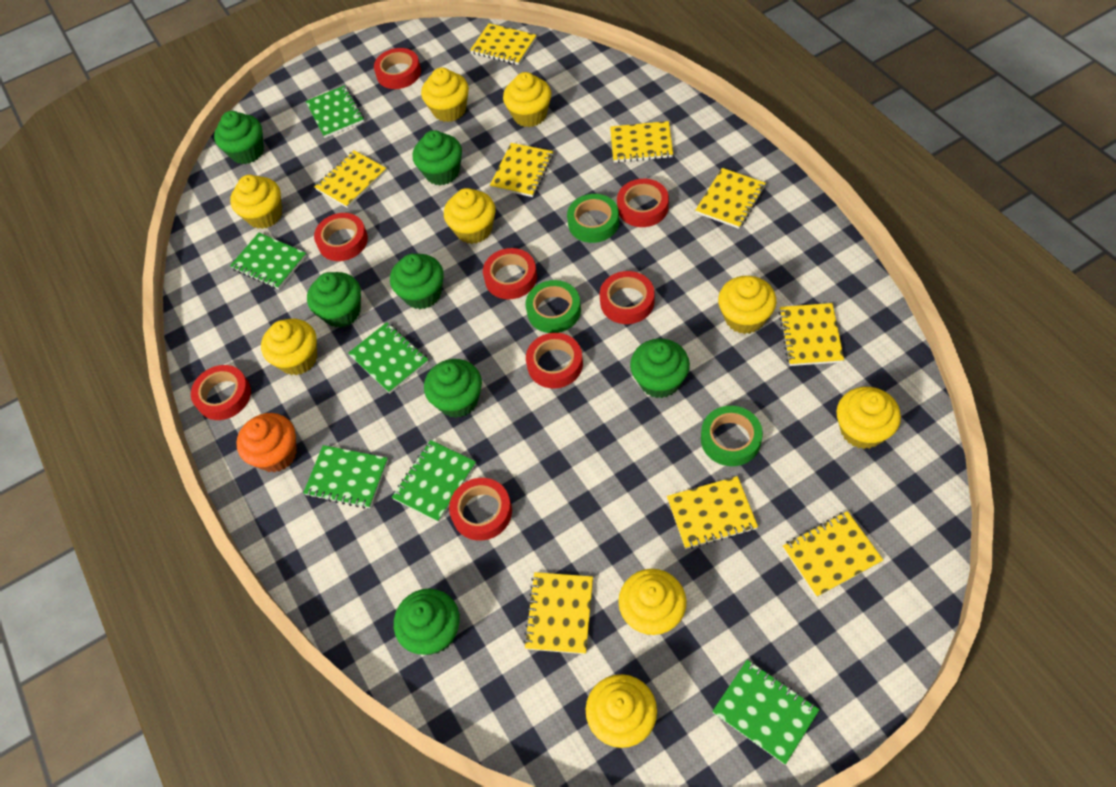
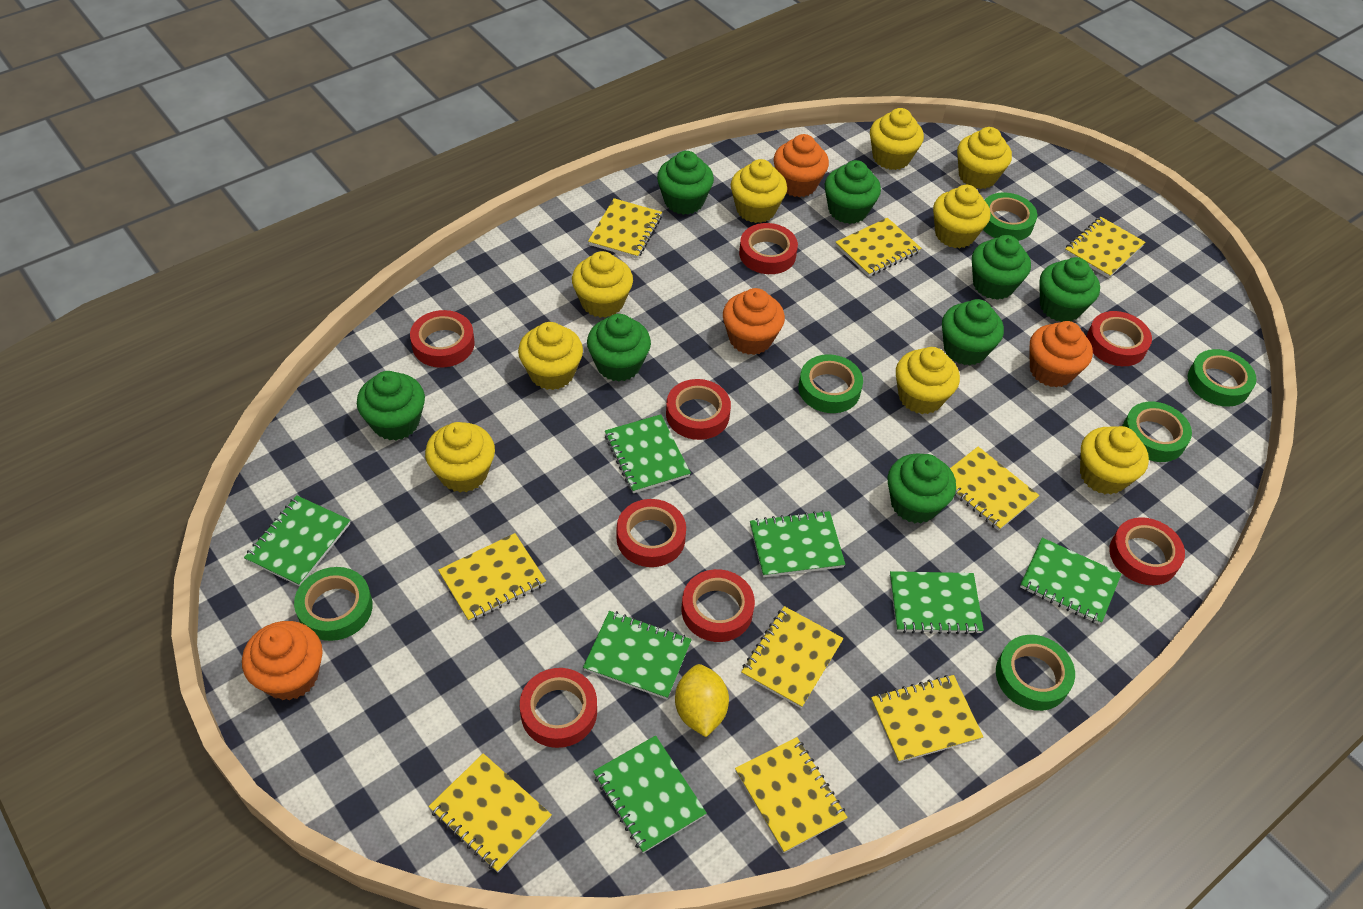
green cupcake: 7 -> 8
green notebook: 6 -> 7
green tape: 3 -> 6
orange cupcake: 1 -> 4
yellow lemon: 0 -> 1

